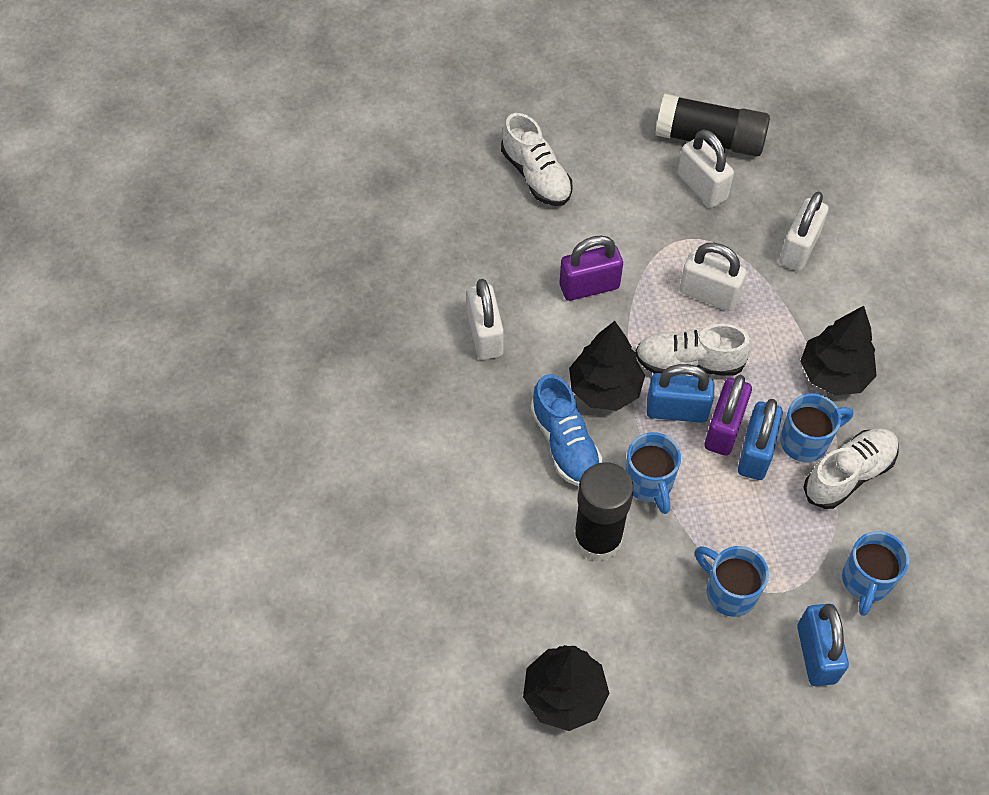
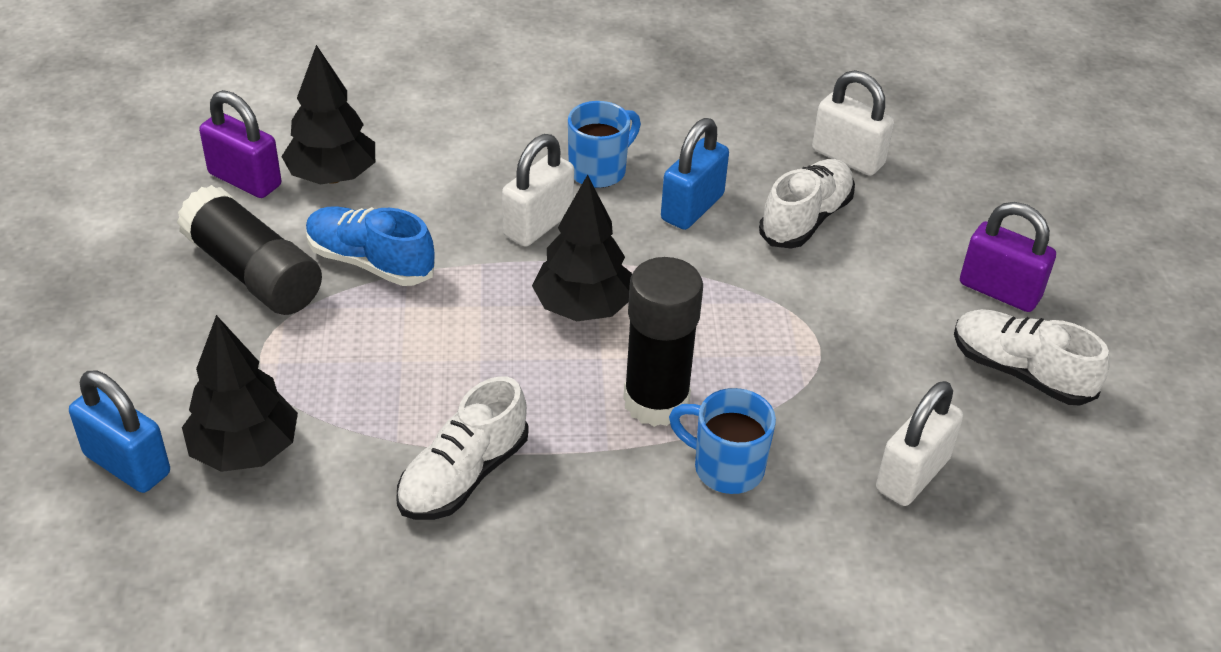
blue mug: 4 -> 2
blue padlock: 3 -> 2
white padlock: 4 -> 3

